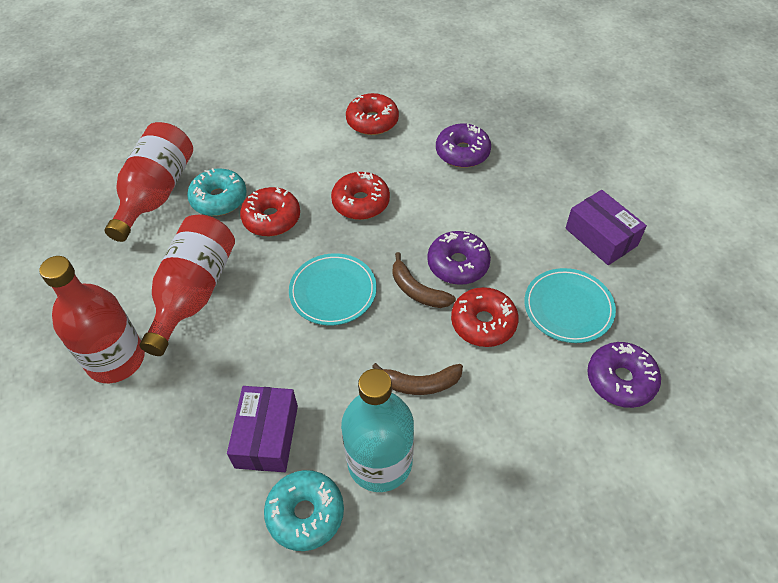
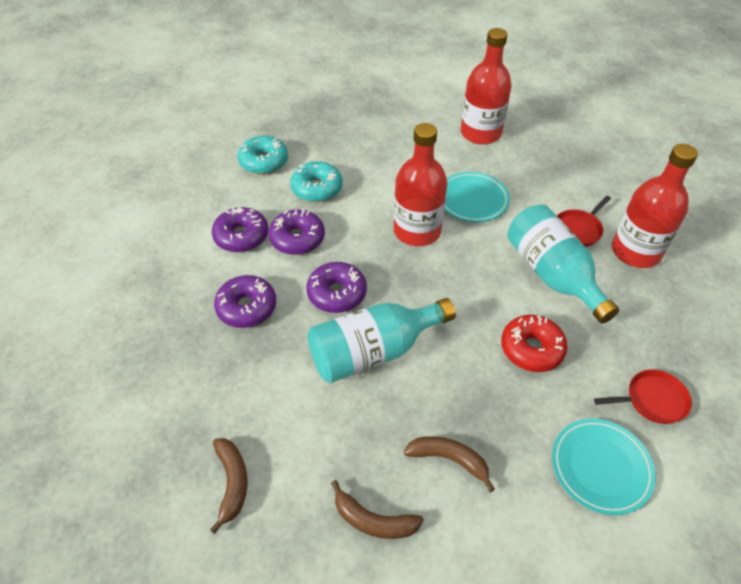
brown banana: 2 -> 3
purple box: 2 -> 0
purple donut: 3 -> 4
red donut: 4 -> 1
red pan: 0 -> 2
turquoise bottle: 1 -> 2

